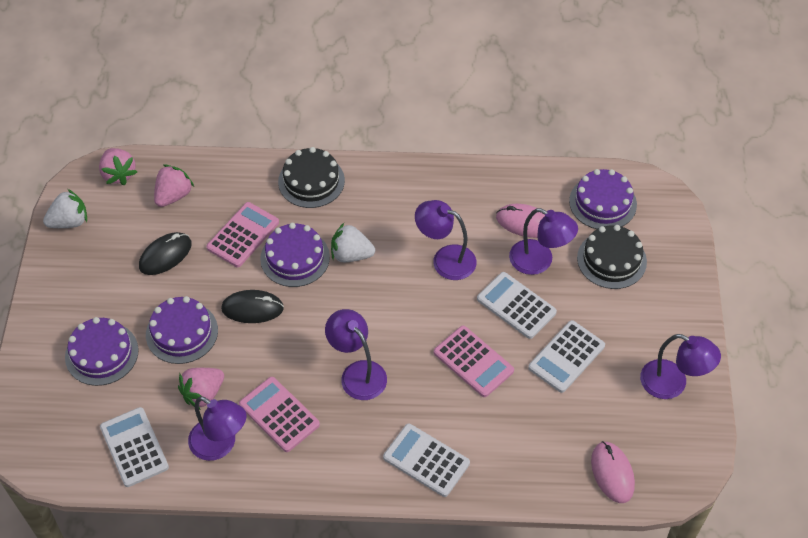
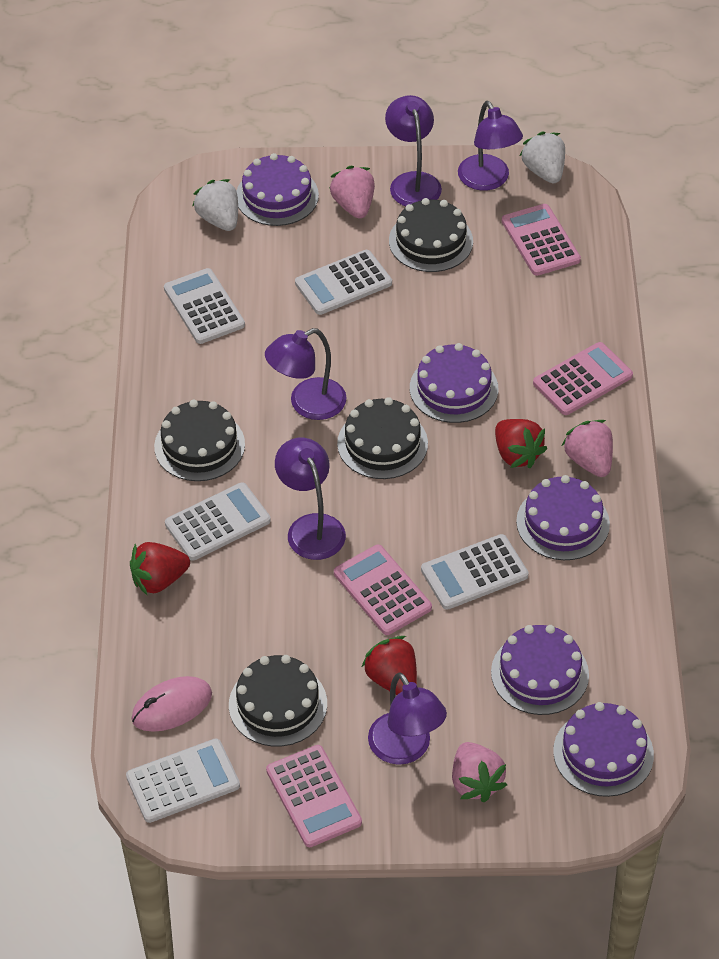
black cake: 2 -> 4
black mouse: 2 -> 0
pink calculator: 3 -> 4
pink mouse: 2 -> 1
purple cake: 4 -> 5
red strawberry: 0 -> 3
white calculator: 4 -> 5

